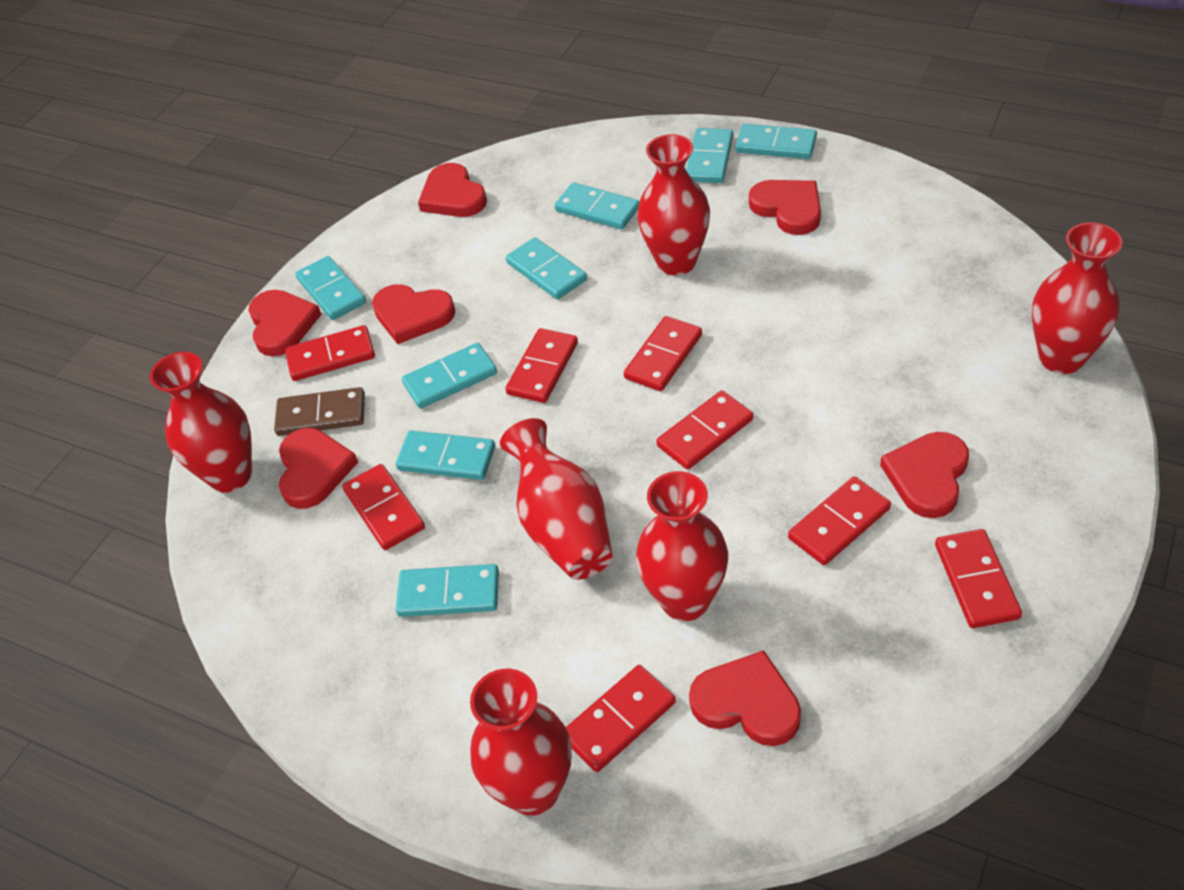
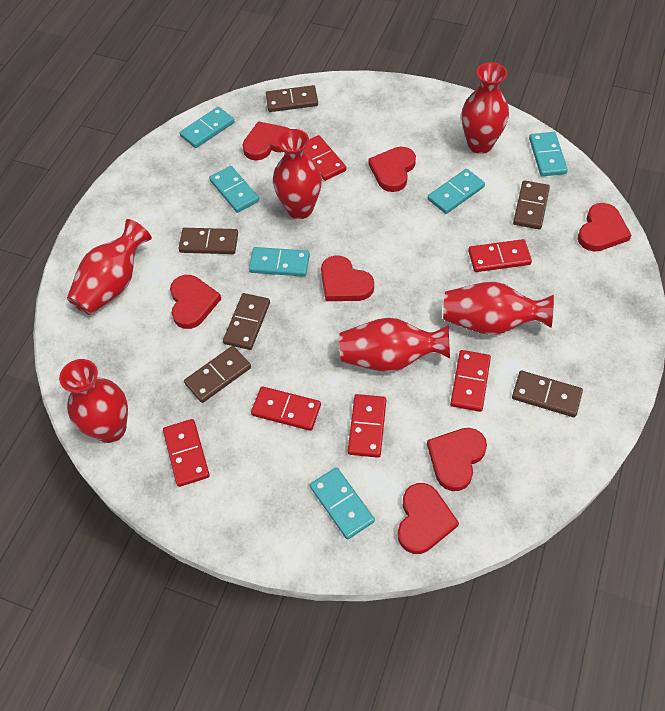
brown domino: 1 -> 6
red domino: 8 -> 6
turquoise domino: 8 -> 6

